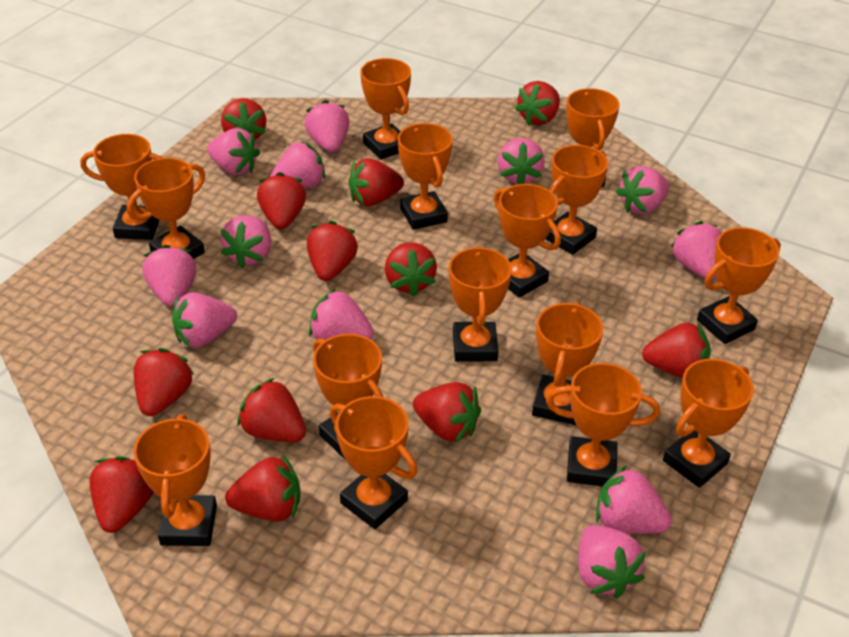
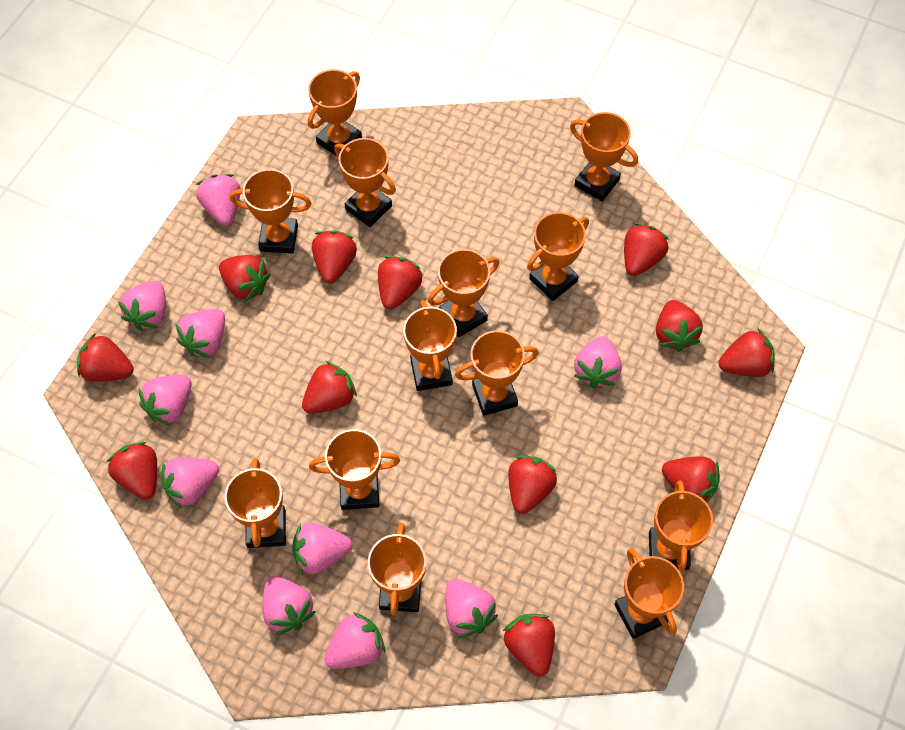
orange trophy: 15 -> 13
pink strawberry: 12 -> 10

